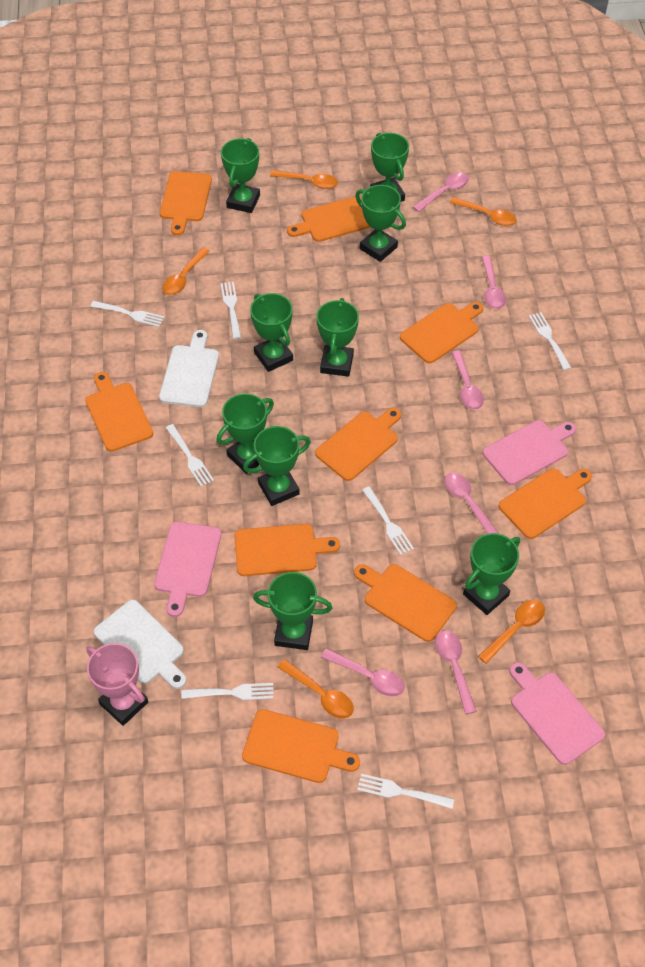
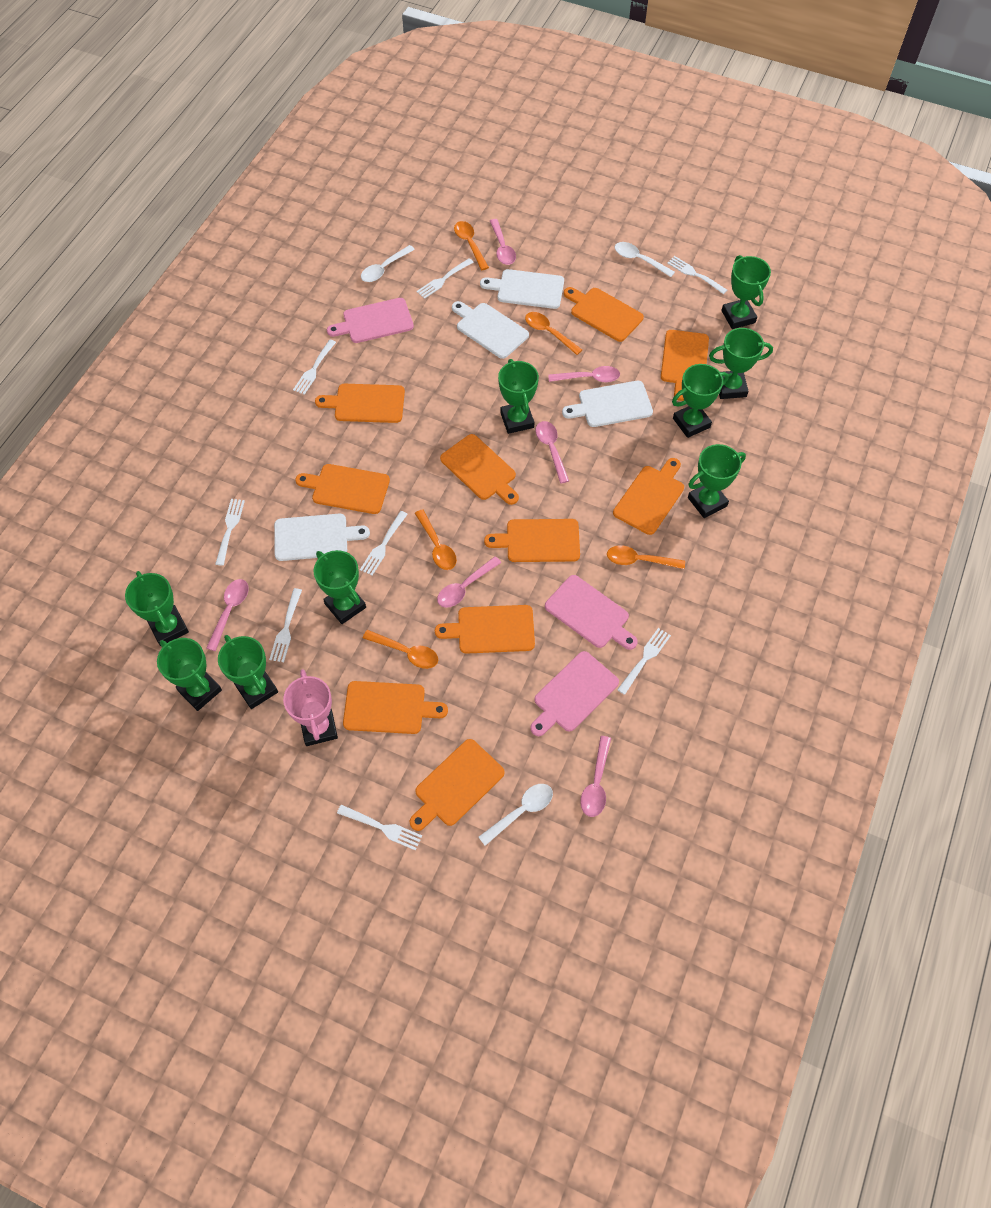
orange cutting board: 9 -> 10
white cutting board: 2 -> 4
white fork: 7 -> 8
white spoon: 0 -> 3

